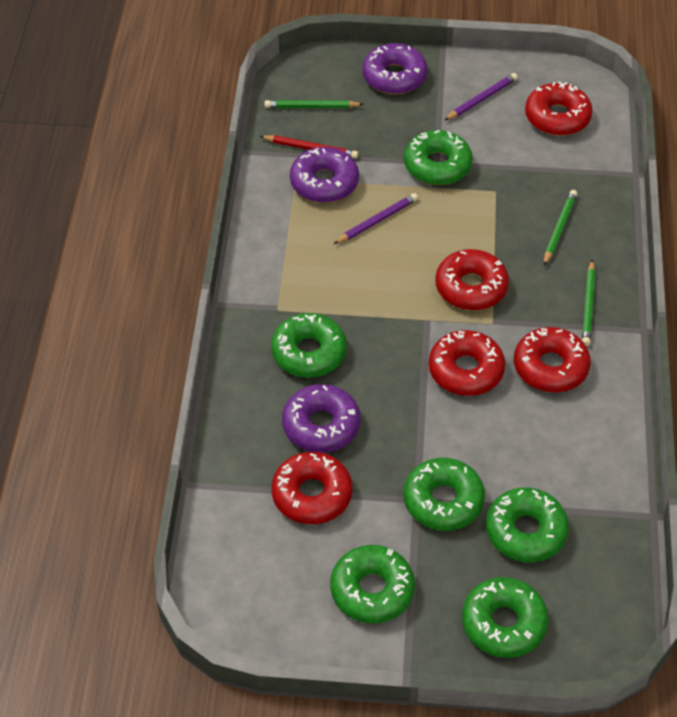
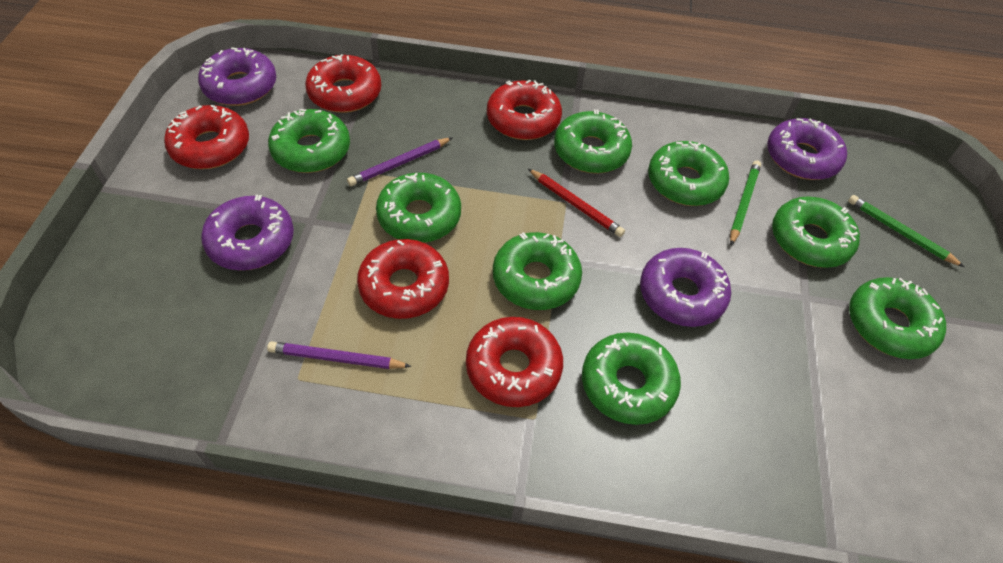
green donut: 6 -> 8
green pencil: 3 -> 2
purple donut: 3 -> 4

